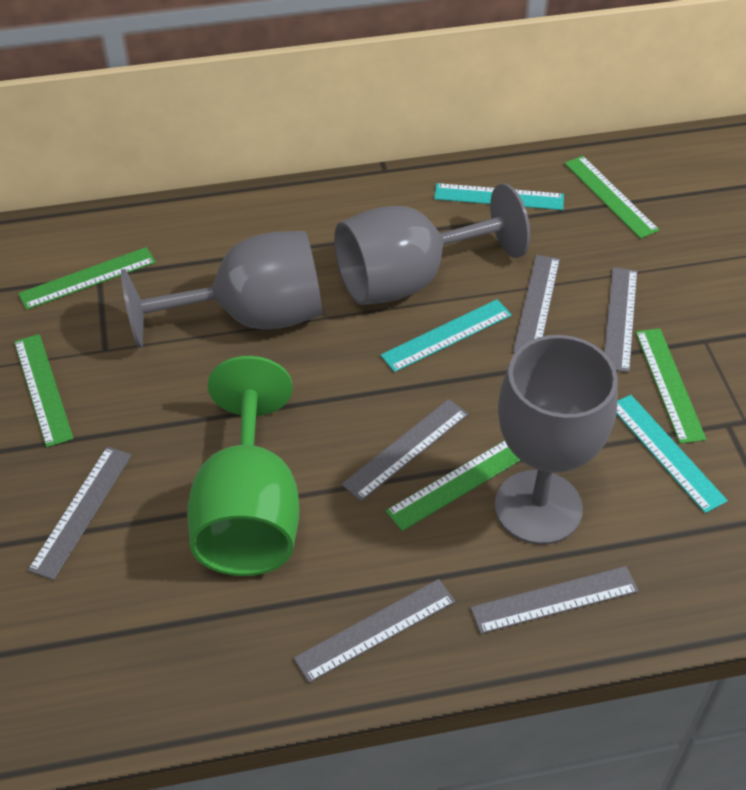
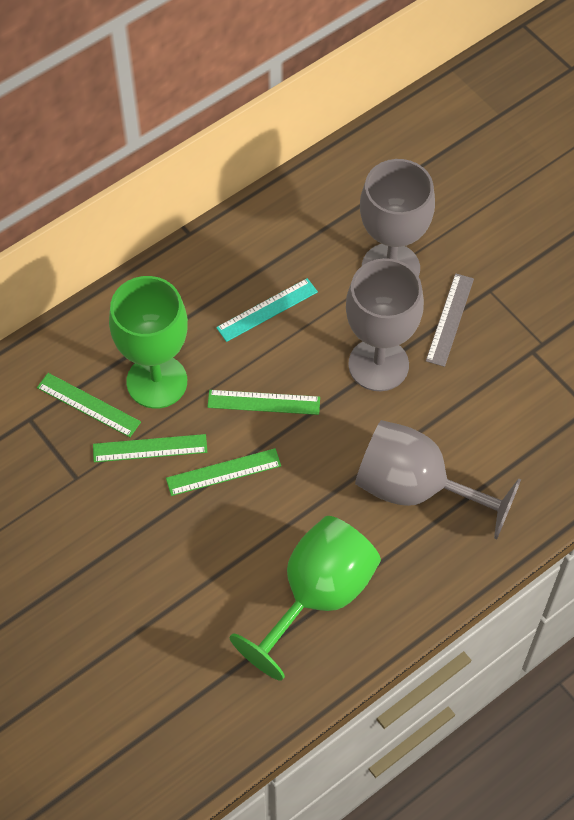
green goblet: 1 -> 2
green ruler: 5 -> 4
grey ruler: 6 -> 1
turquoise ruler: 3 -> 1

